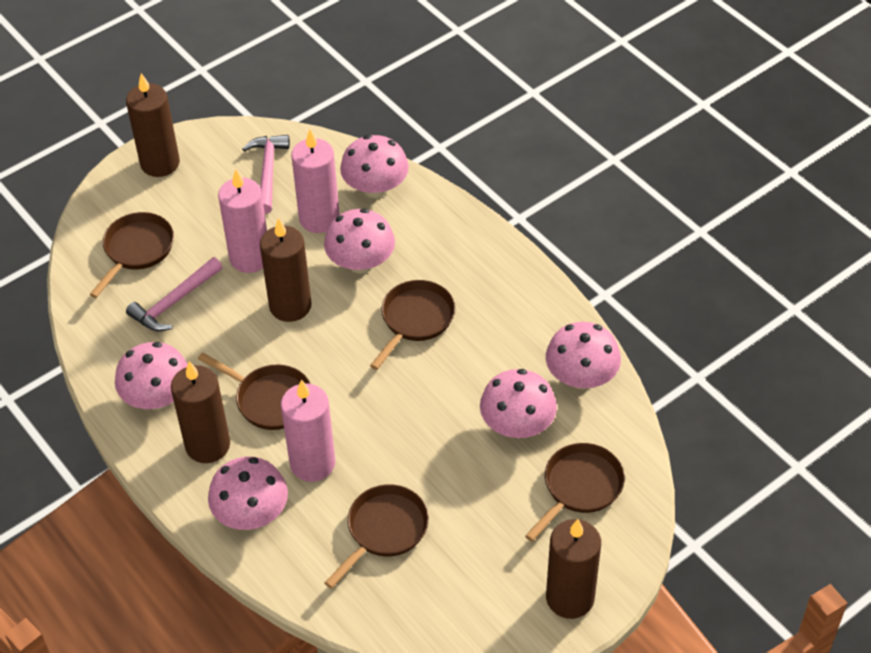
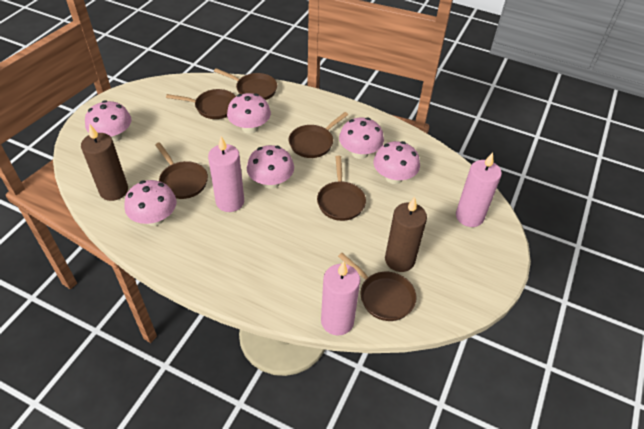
brown candle: 4 -> 2
brown pan: 5 -> 6
pink hammer: 2 -> 0

